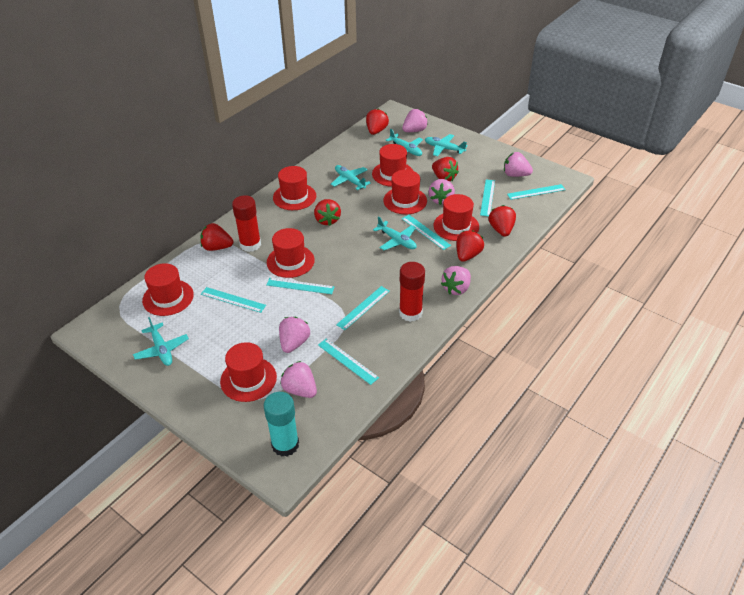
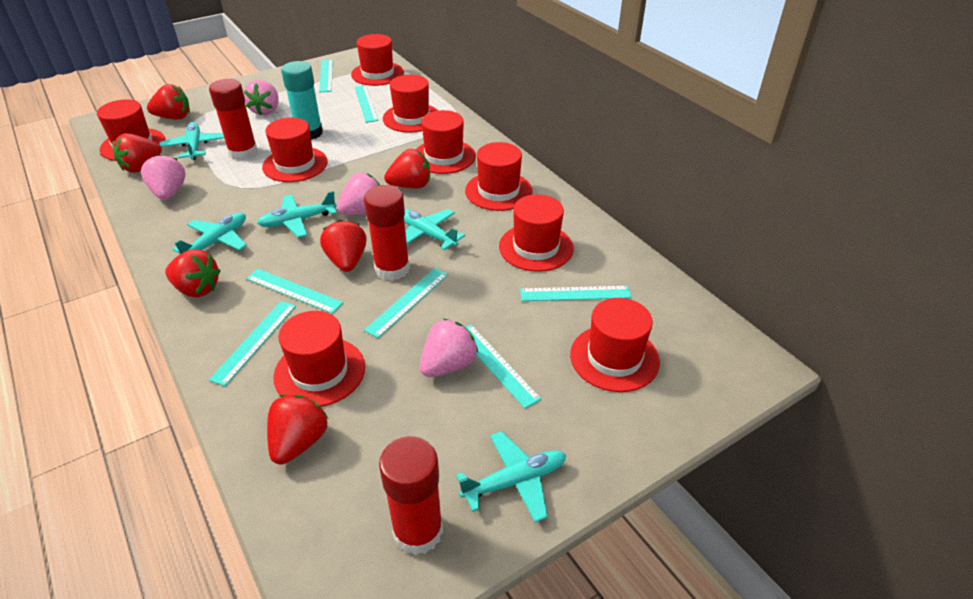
pink strawberry: 6 -> 4
red glue stick: 2 -> 3
red hat: 7 -> 9

